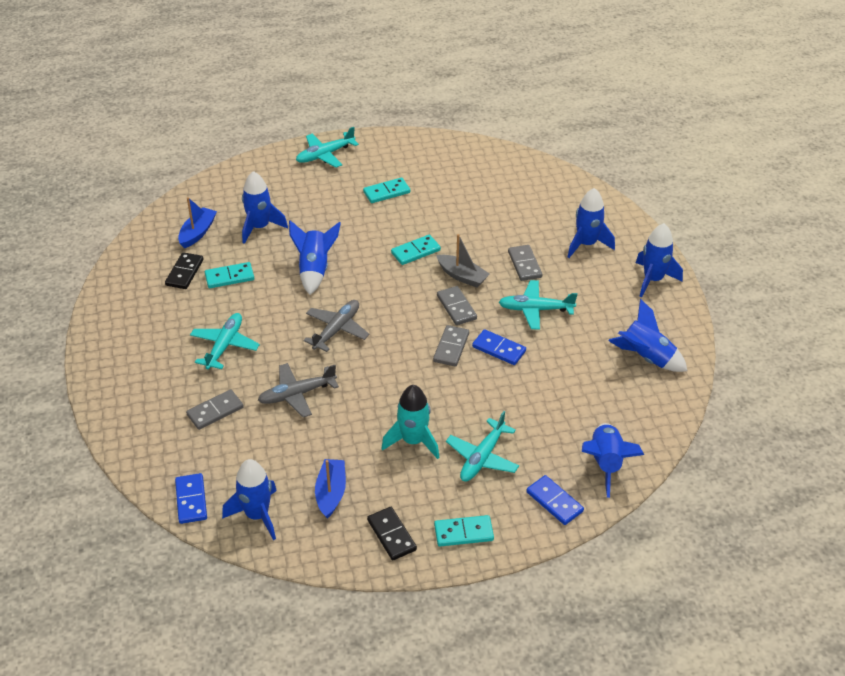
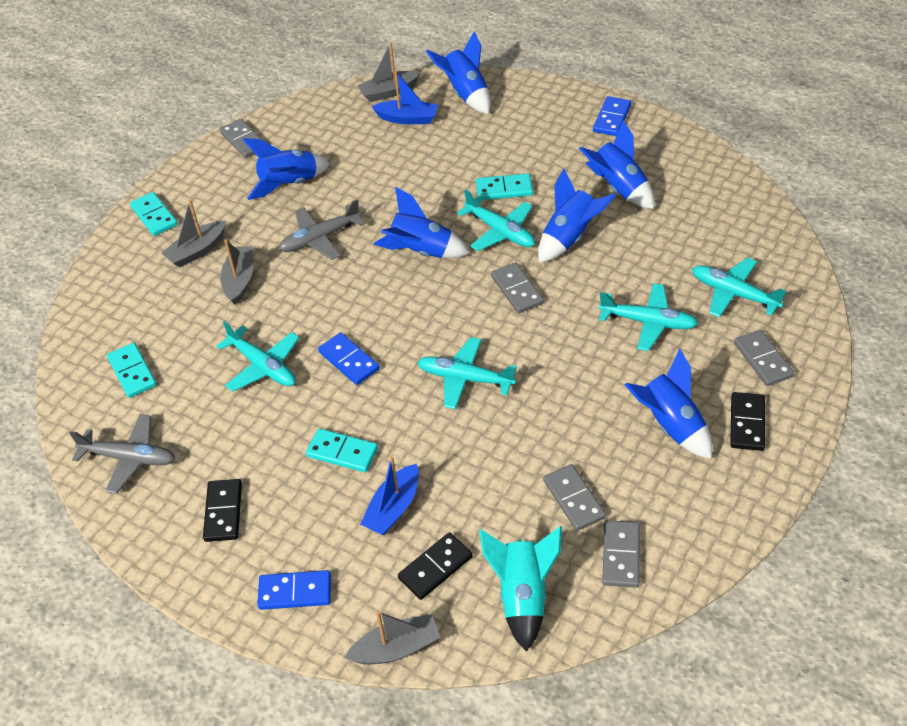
black domino: 2 -> 3
blue rocket: 7 -> 6
grey boat: 1 -> 4
grey domino: 4 -> 5
turquoise plane: 4 -> 5

